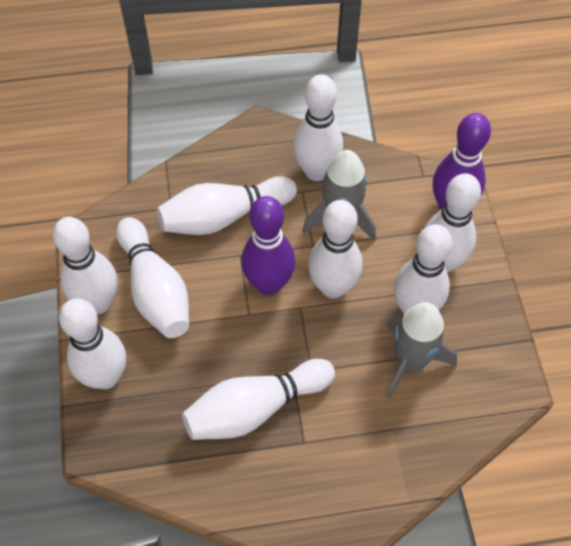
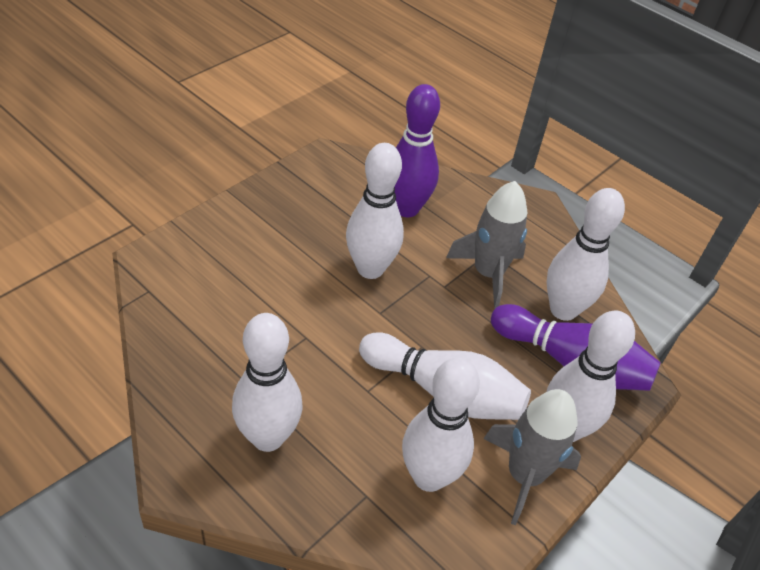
white bowling pin: 9 -> 6

